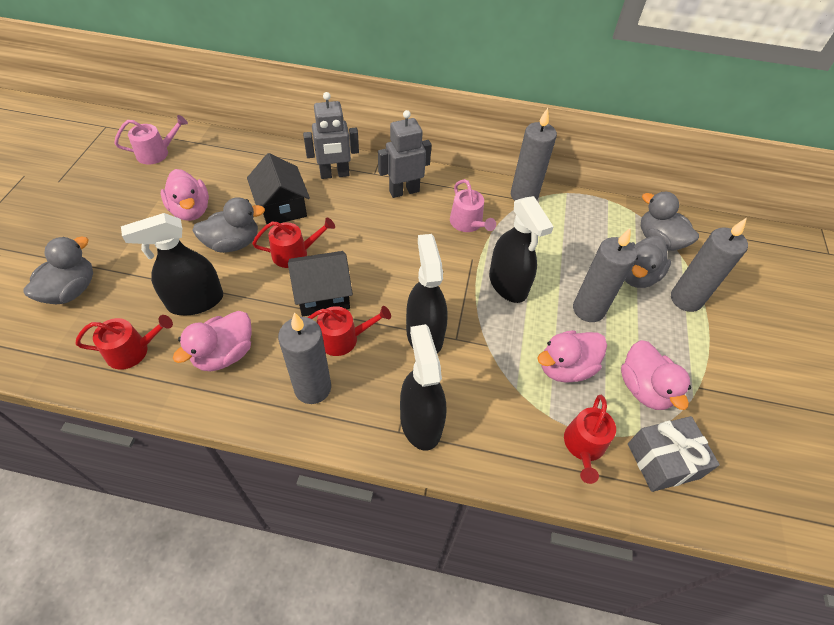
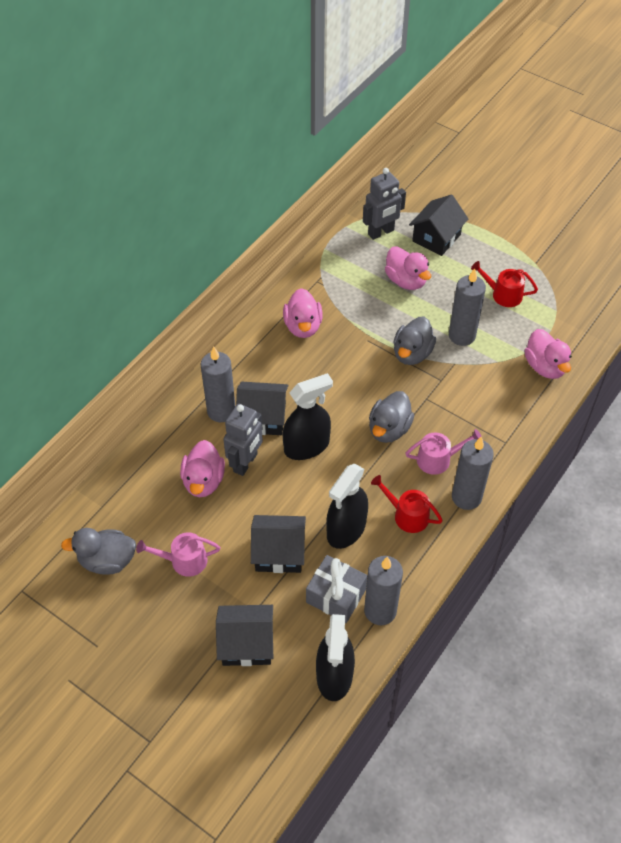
black house: 2 -> 4
black spray bottle: 4 -> 3
grey duck: 4 -> 3
red watering can: 4 -> 2

